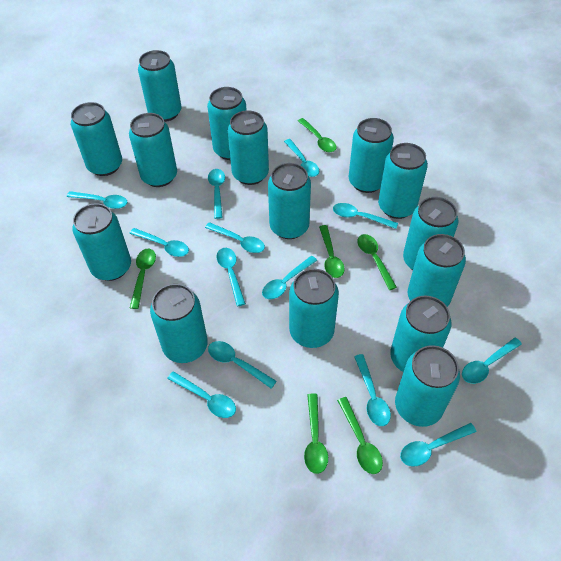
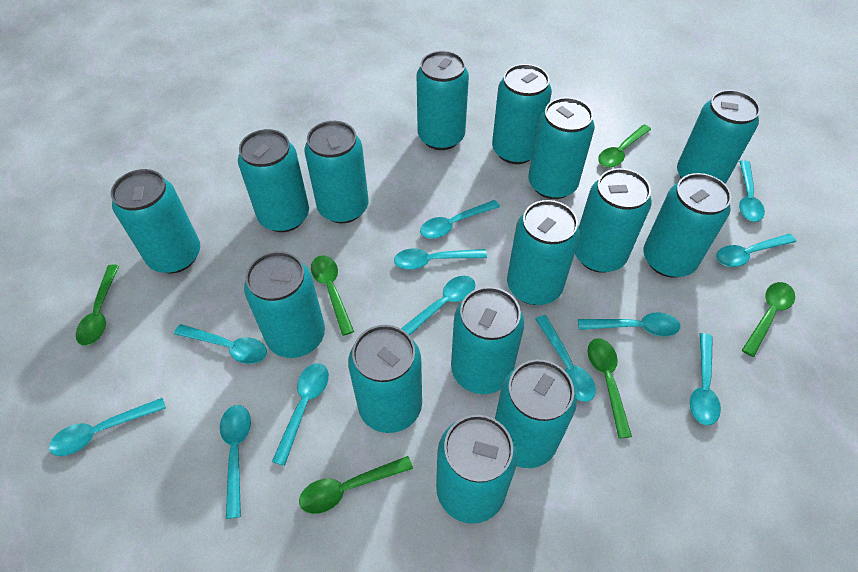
turquoise spoon: 13 -> 12

